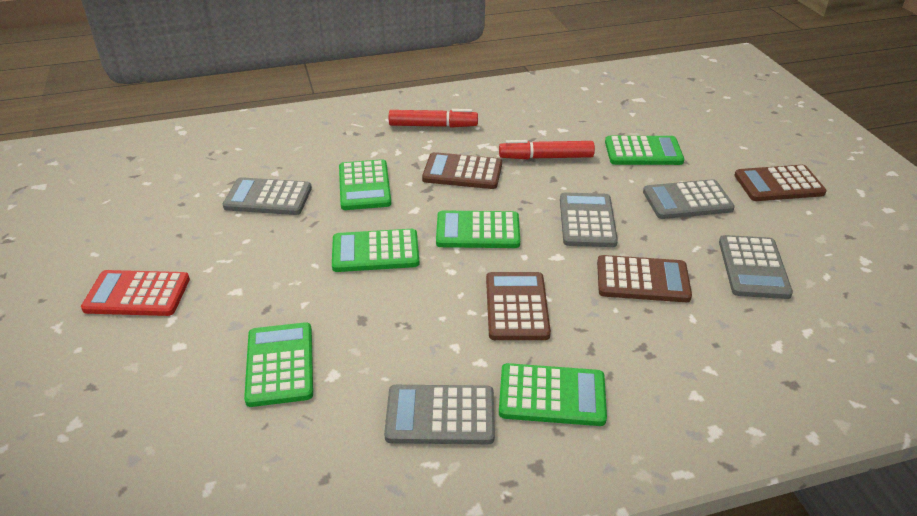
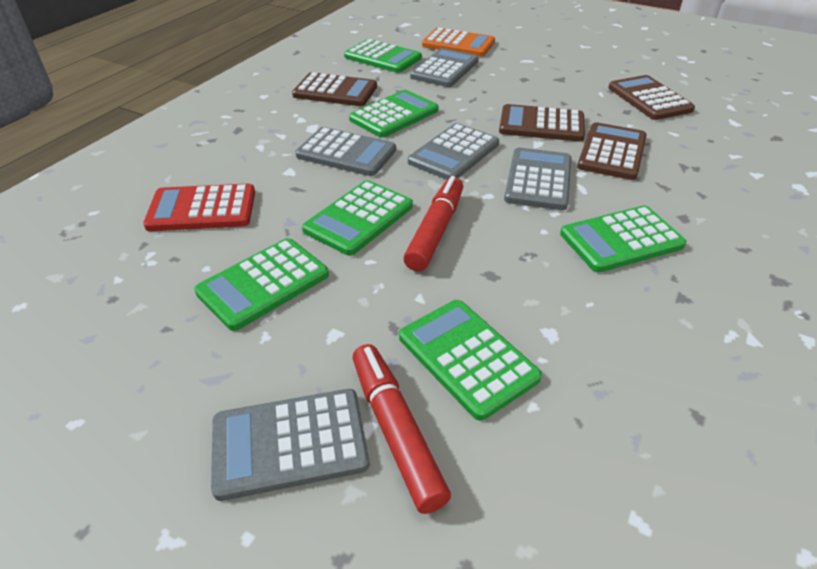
orange calculator: 0 -> 1

